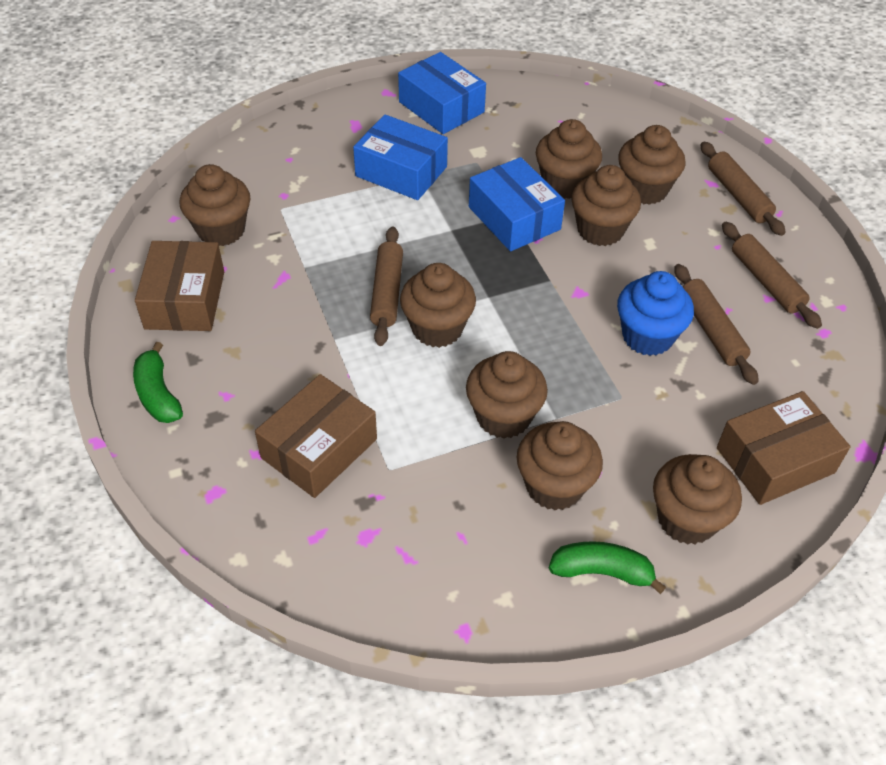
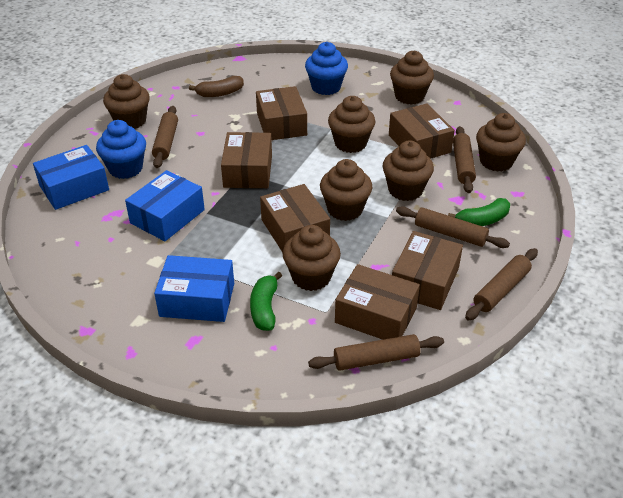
blue cupcake: 1 -> 2
brown banana: 0 -> 1
brown box: 3 -> 6
brown cupcake: 8 -> 7
brown rolling pin: 4 -> 5

